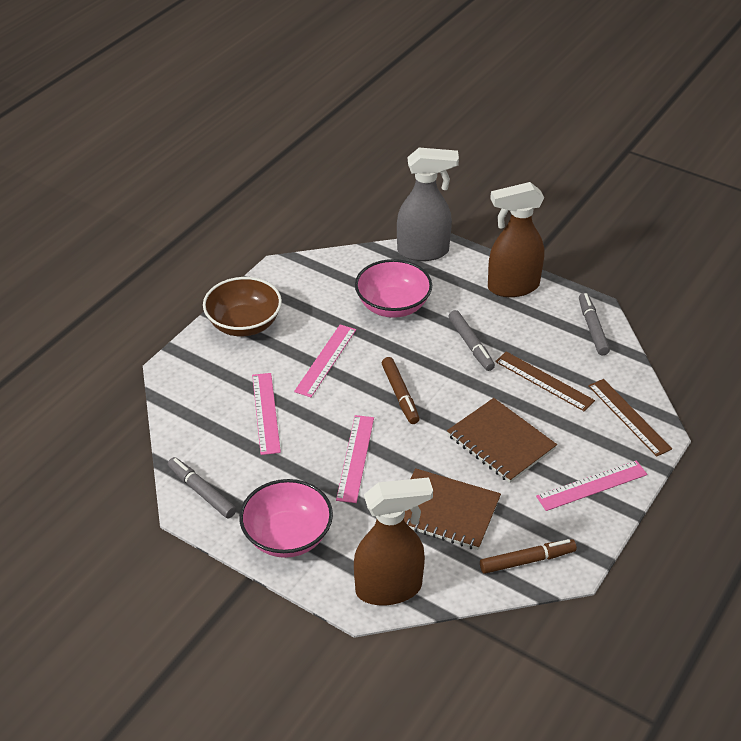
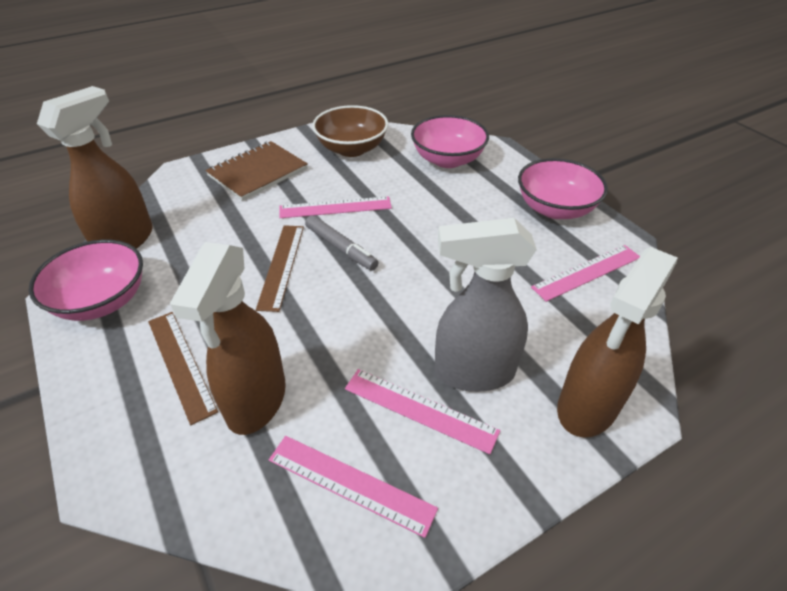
brown marker: 2 -> 0
brown notebook: 2 -> 1
brown spray bottle: 2 -> 3
grey marker: 3 -> 1
pink bowl: 2 -> 3

